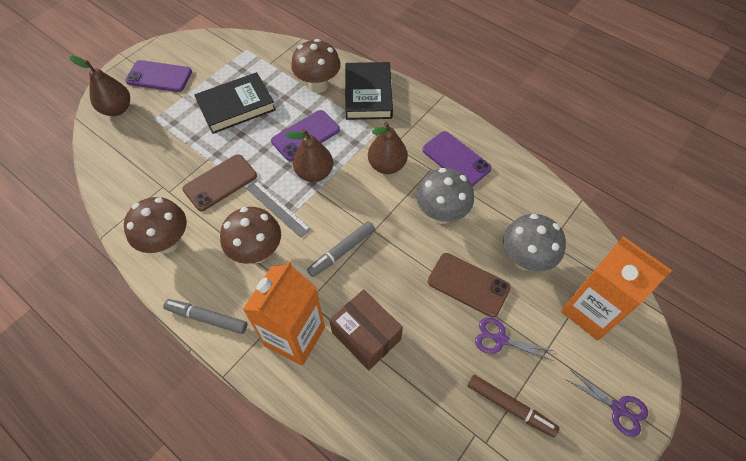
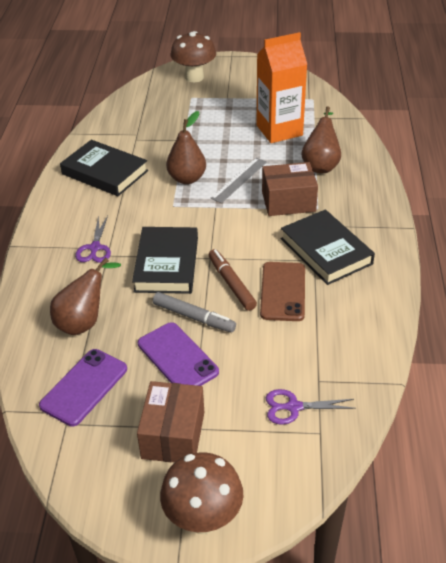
black book: 2 -> 3
brown box: 1 -> 2
brown mushroom: 3 -> 2
brown phone: 2 -> 1
grey marker: 2 -> 1
grey mushroom: 2 -> 0
orange carton: 2 -> 1
purple phone: 3 -> 2

